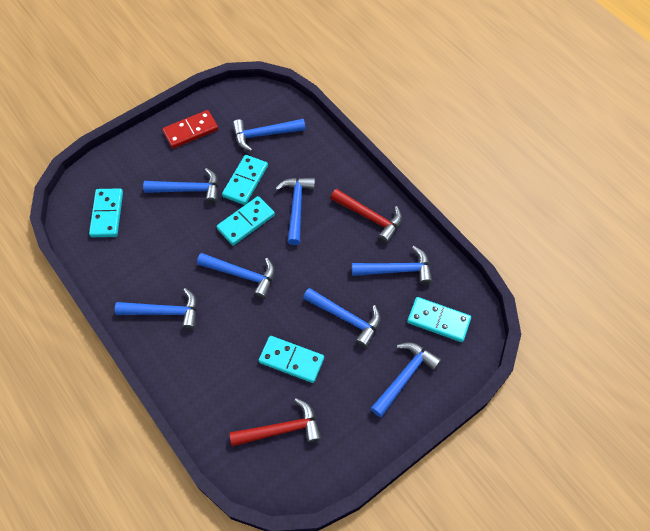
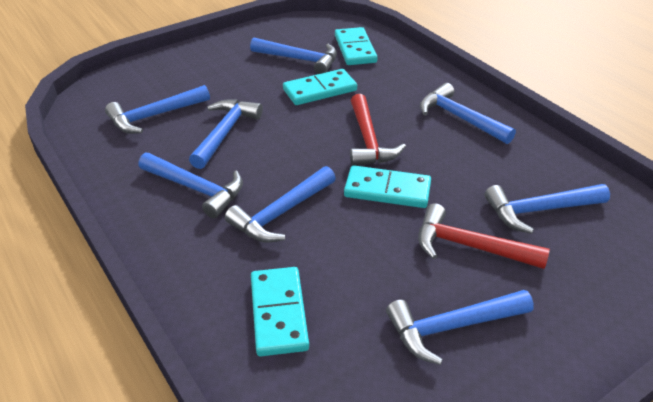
red domino: 1 -> 0
turquoise domino: 5 -> 4

